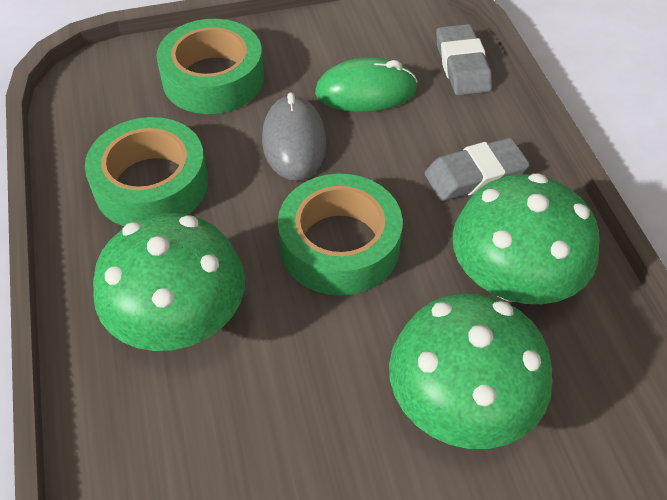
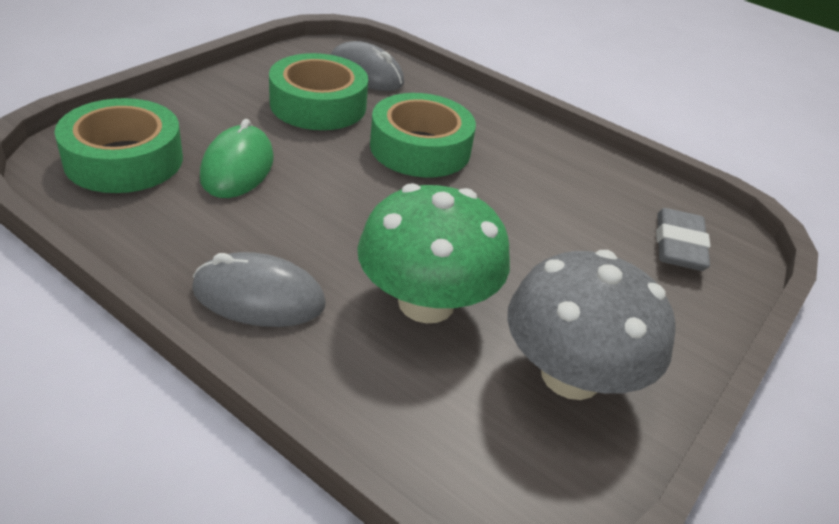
green mushroom: 3 -> 1
grey eraser: 2 -> 1
grey mouse: 1 -> 2
grey mushroom: 0 -> 1

